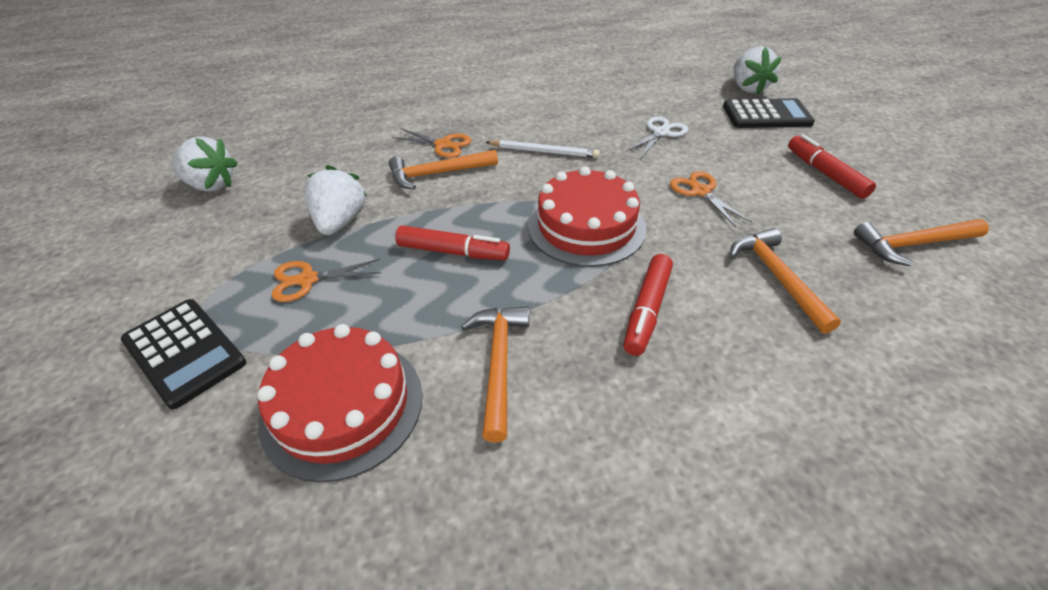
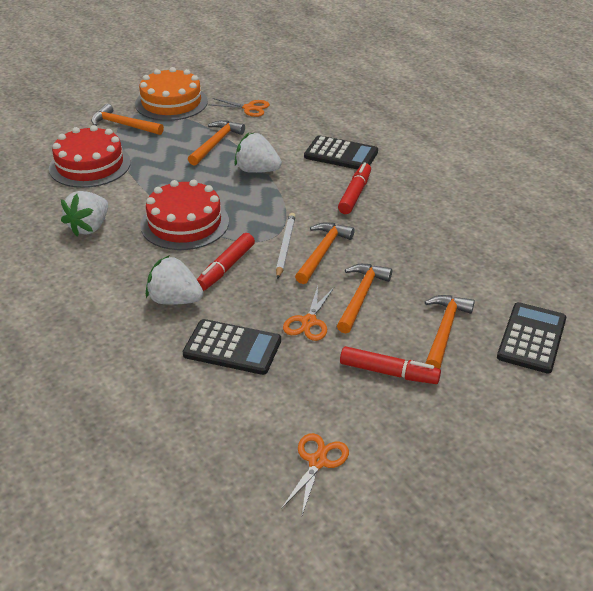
black calculator: 2 -> 3
orange cake: 0 -> 1
orange hammer: 4 -> 5
white scissors: 1 -> 0

